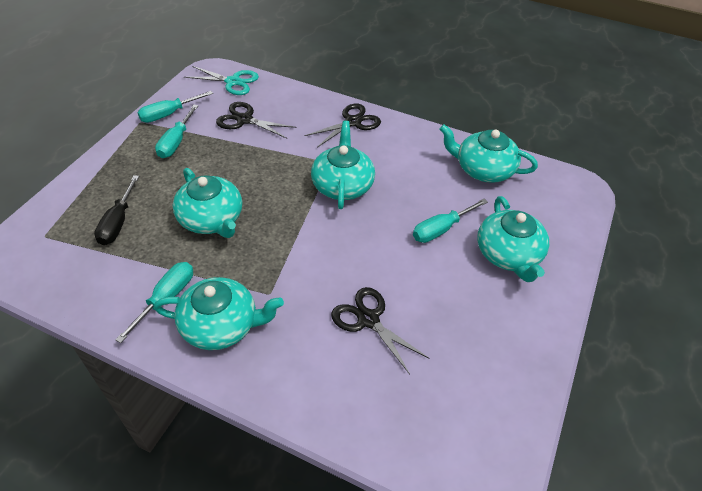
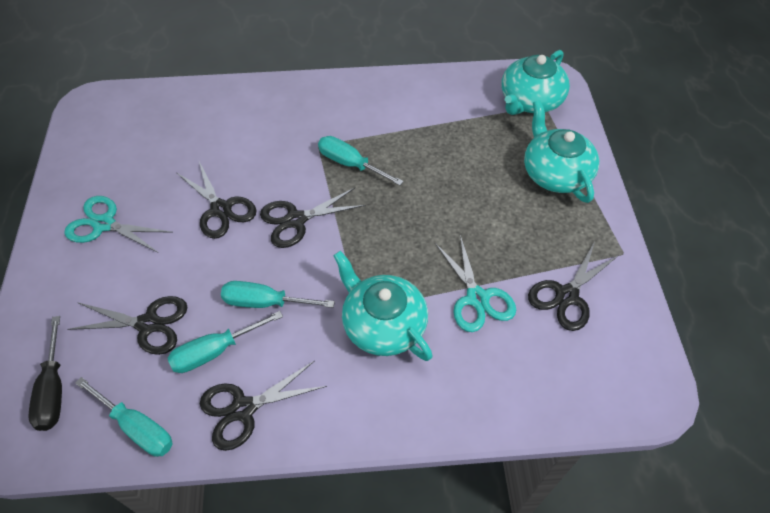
black scissors: 3 -> 5
turquoise scissors: 1 -> 2
turquoise teapot: 5 -> 3

